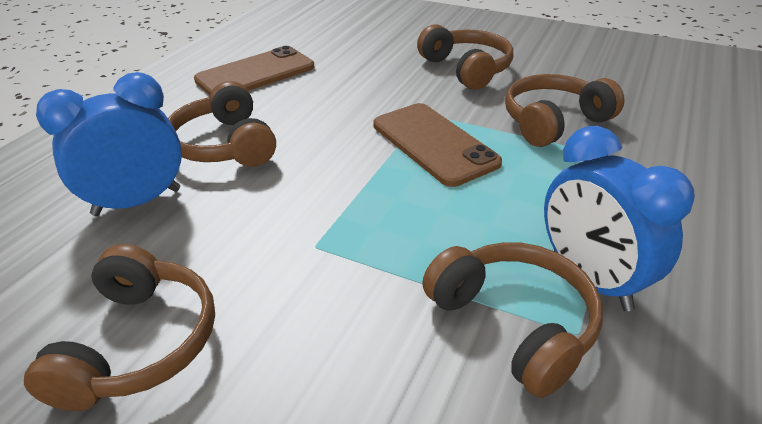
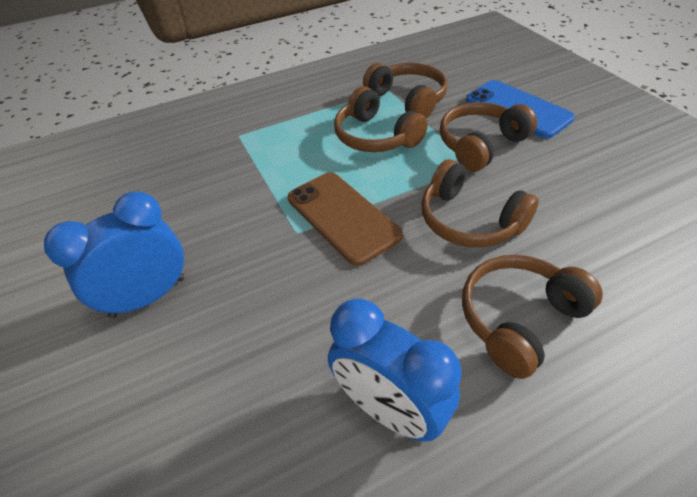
blue phone: 0 -> 1
brown phone: 2 -> 1

